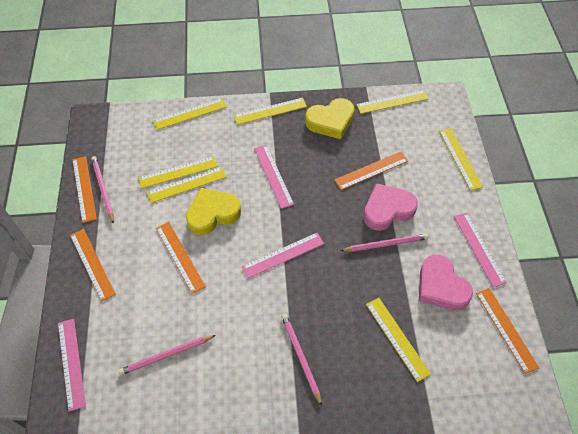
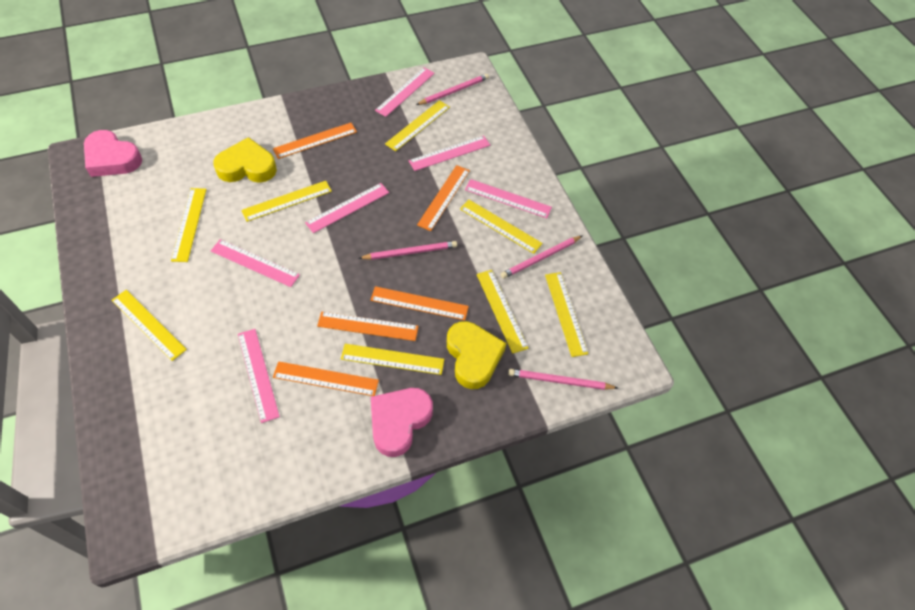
pink ruler: 4 -> 6
yellow ruler: 7 -> 8

